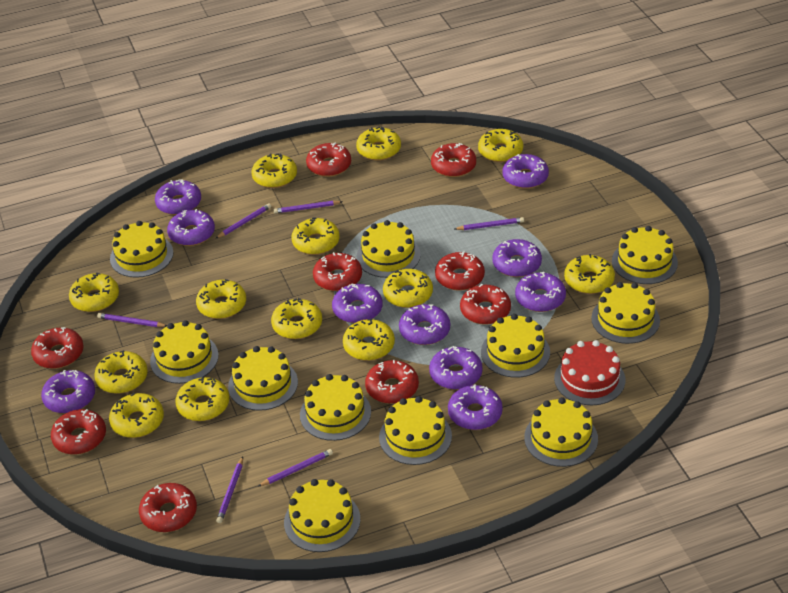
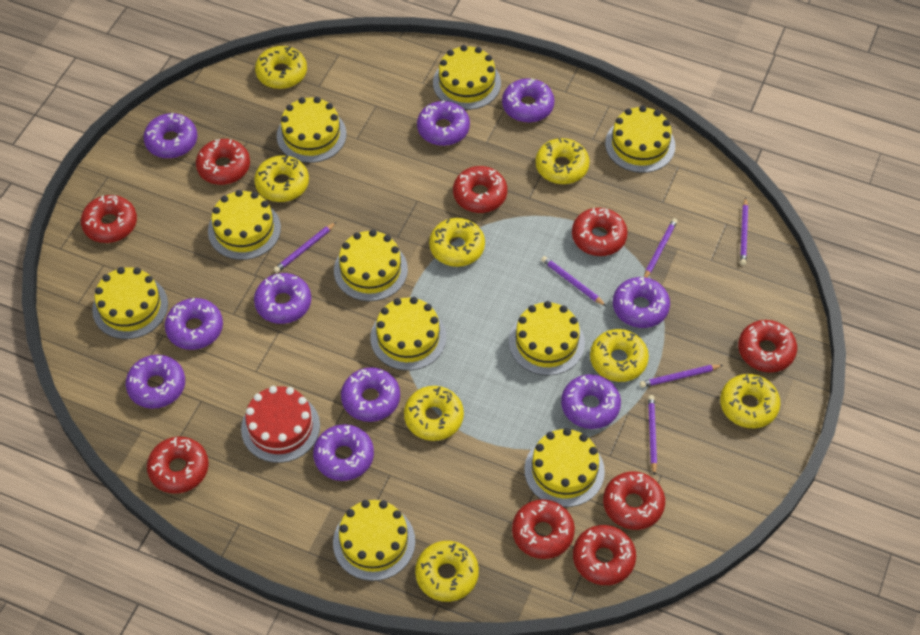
yellow cake: 11 -> 10
yellow donut: 13 -> 8

